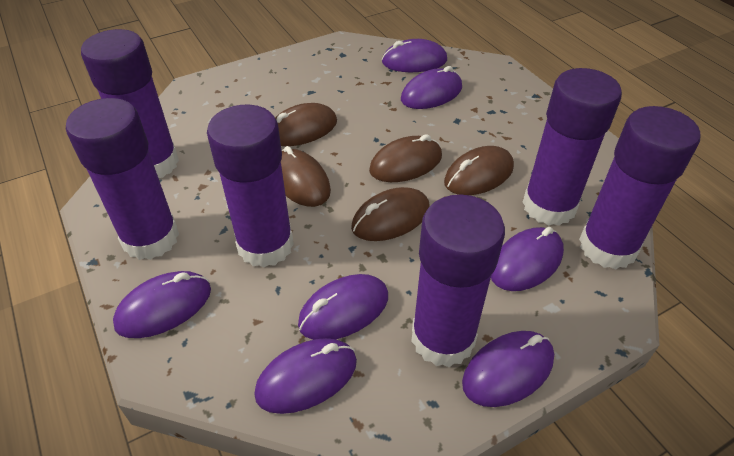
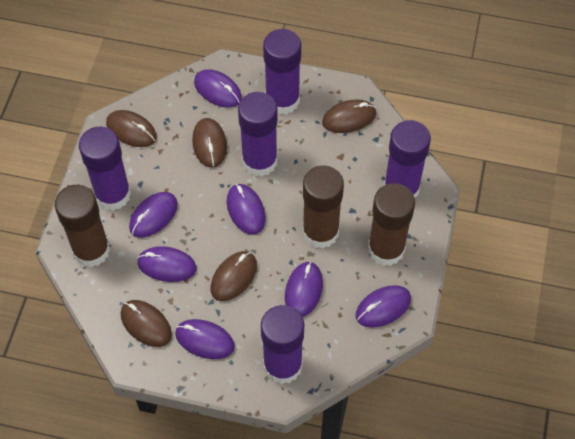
brown glue stick: 0 -> 3
purple glue stick: 6 -> 5

